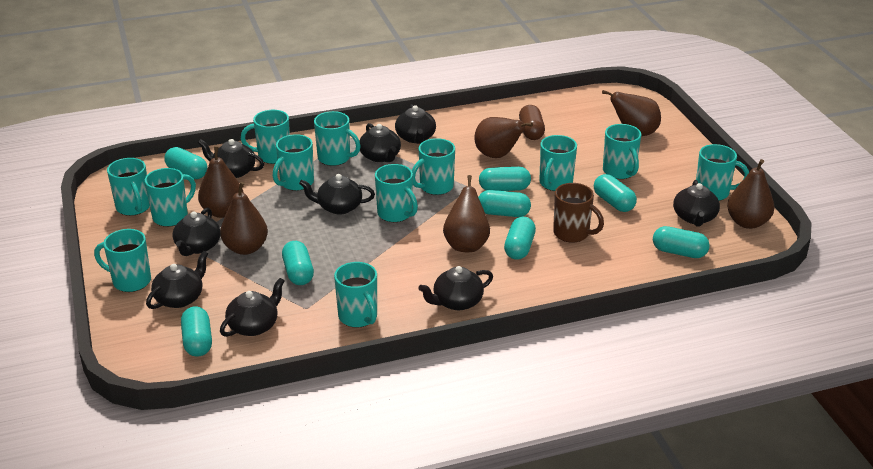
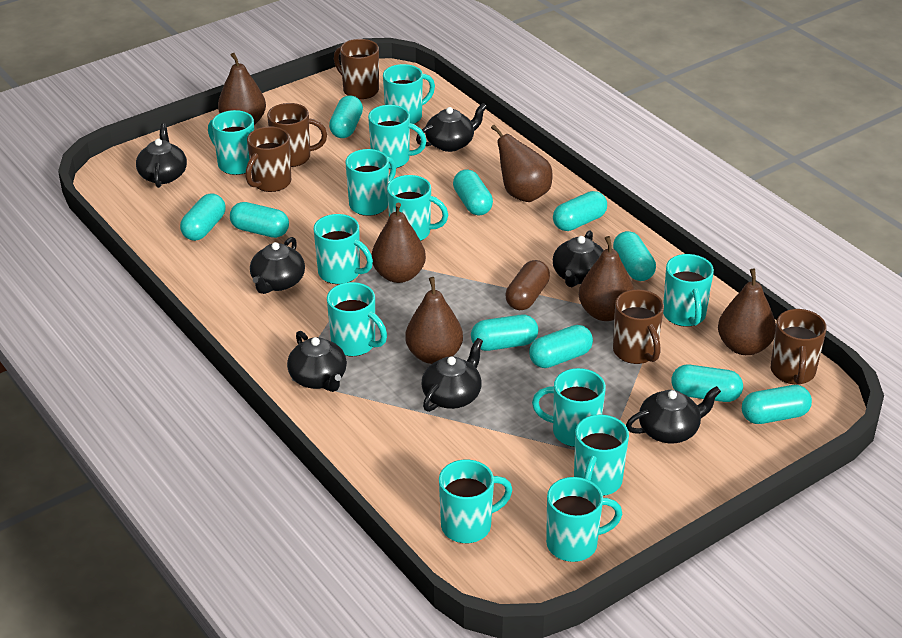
black teapot: 9 -> 7
brown mug: 1 -> 5
turquoise capsule: 8 -> 10

